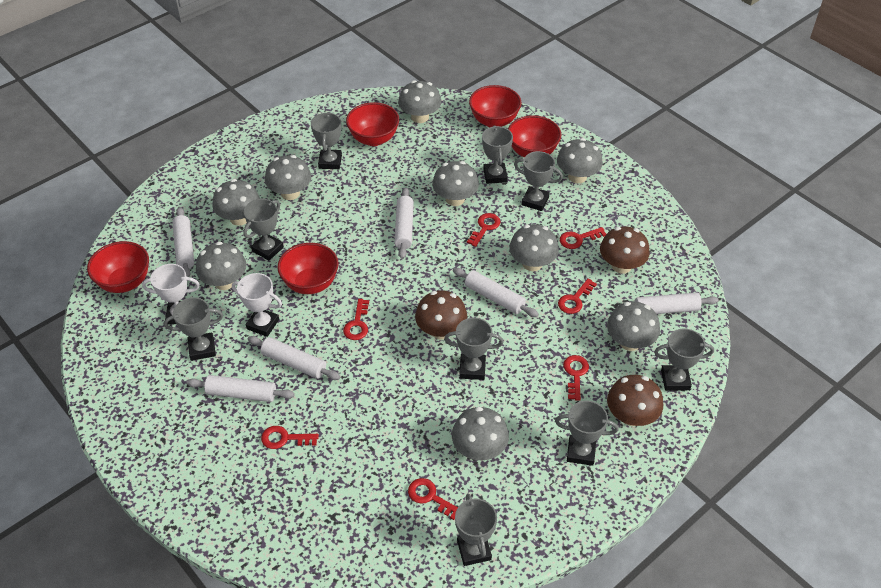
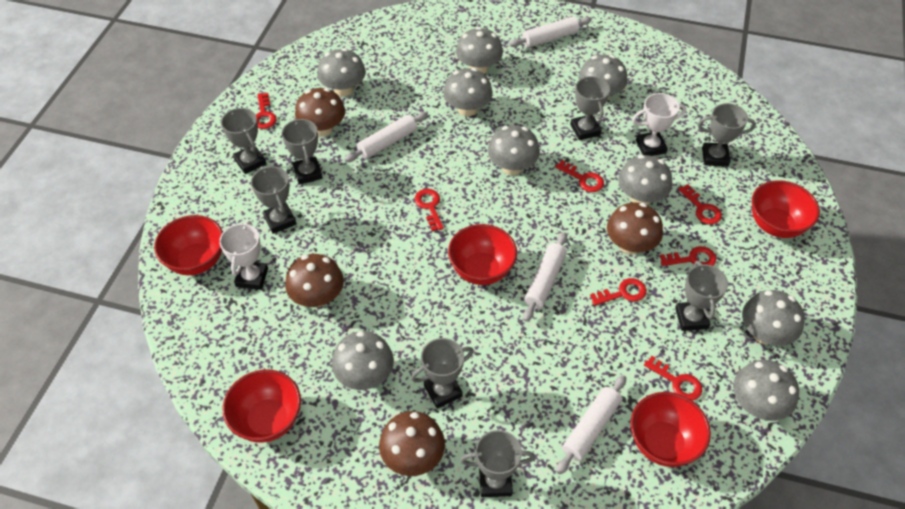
brown mushroom: 3 -> 4
grey trophy: 9 -> 8
white rolling pin: 6 -> 4

